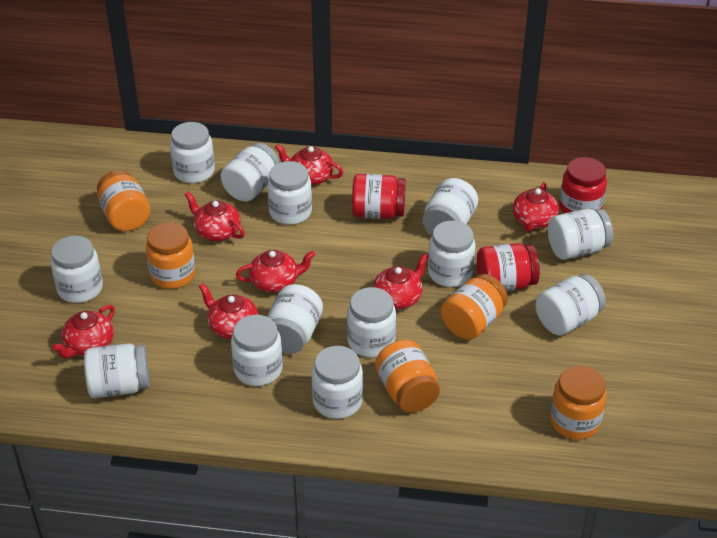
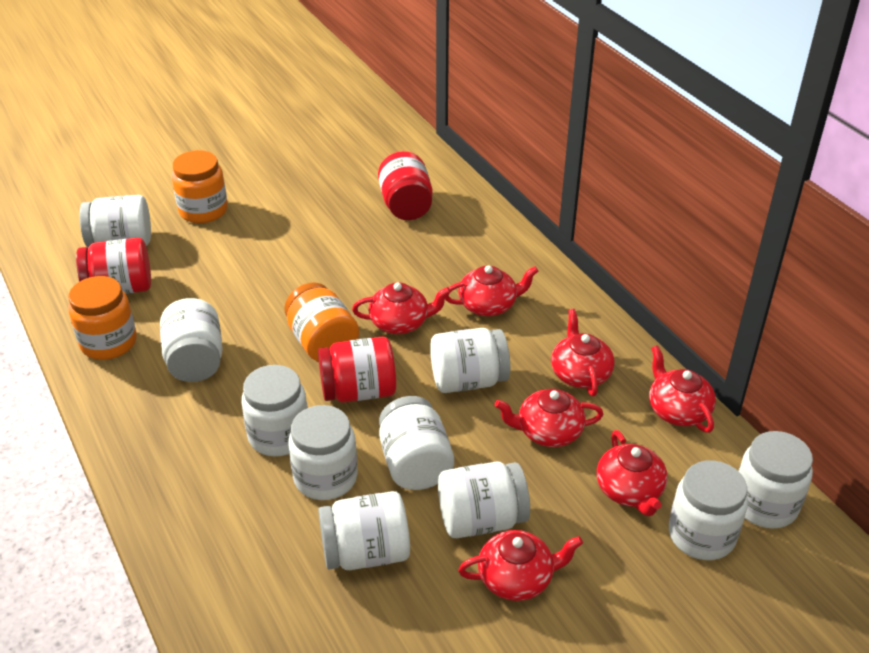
orange jar: 5 -> 3
white jar: 13 -> 10

